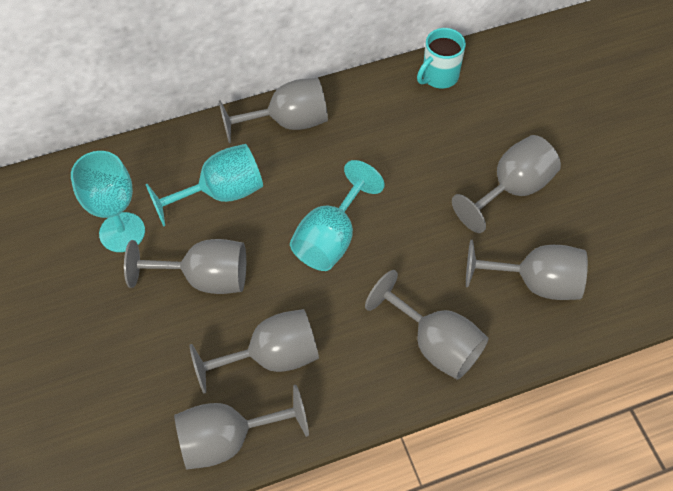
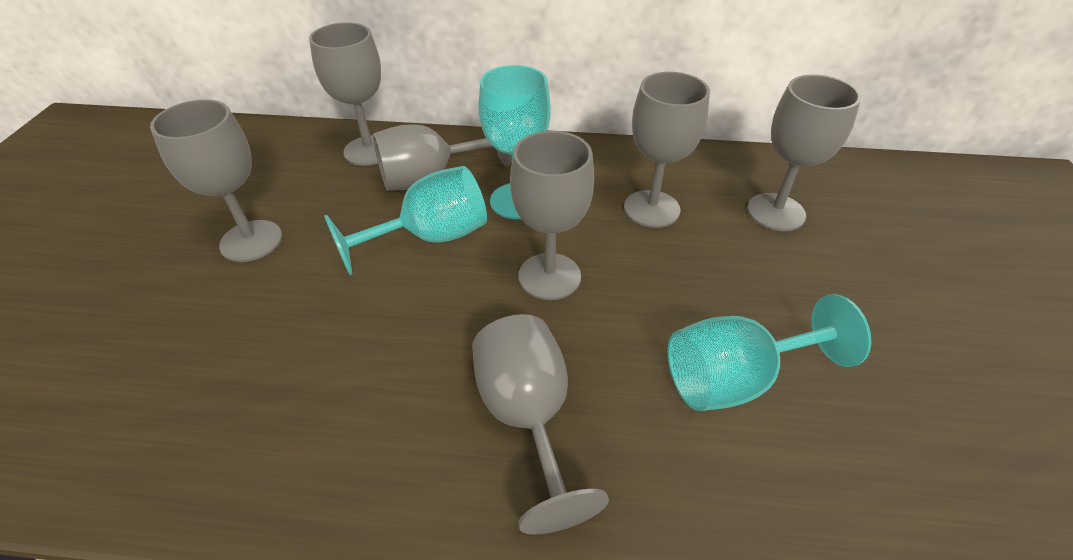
turquoise mug: 1 -> 0

